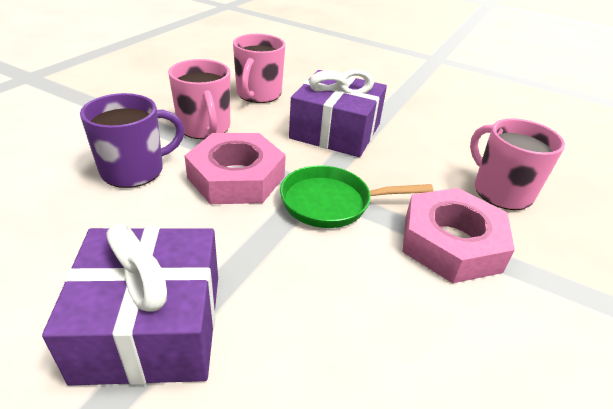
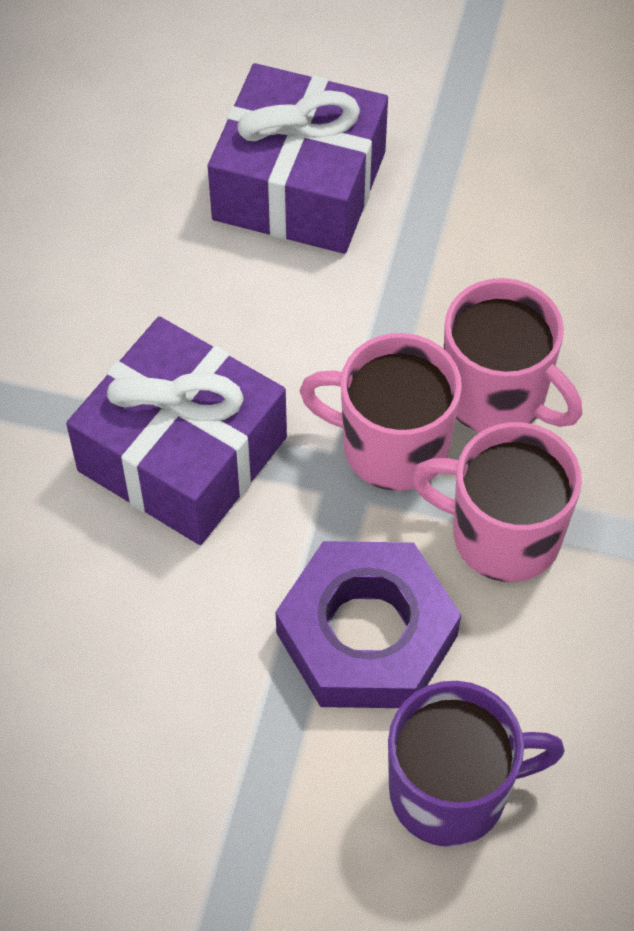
green pan: 1 -> 0
pink nut: 2 -> 0
purple nut: 0 -> 1

